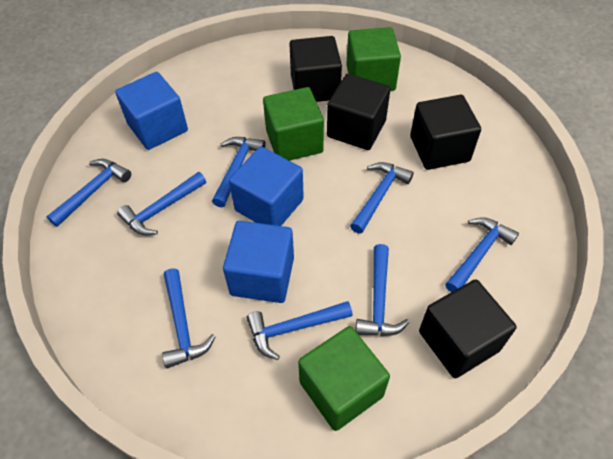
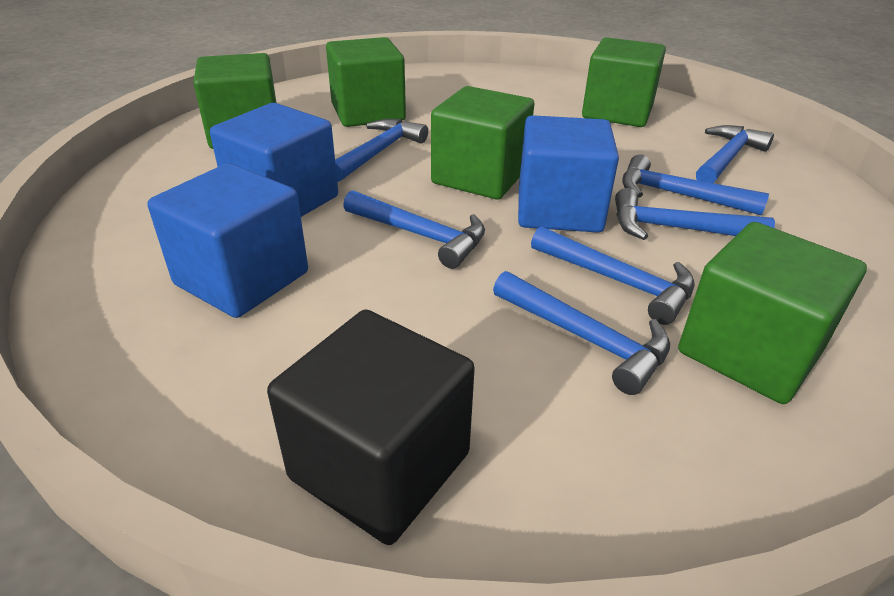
black cube: 4 -> 1
blue hammer: 8 -> 7
green cube: 3 -> 5

